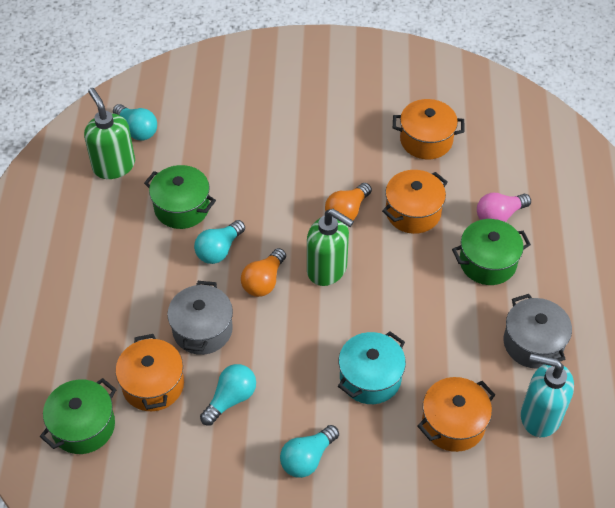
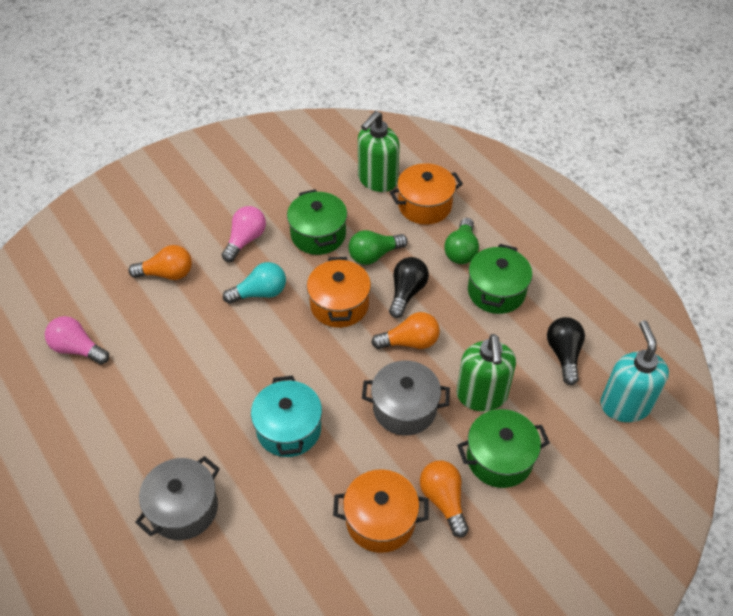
black light bulb: 0 -> 2
green light bulb: 0 -> 2
orange light bulb: 2 -> 3
orange pot: 4 -> 3
pink light bulb: 1 -> 2
turquoise light bulb: 4 -> 1

